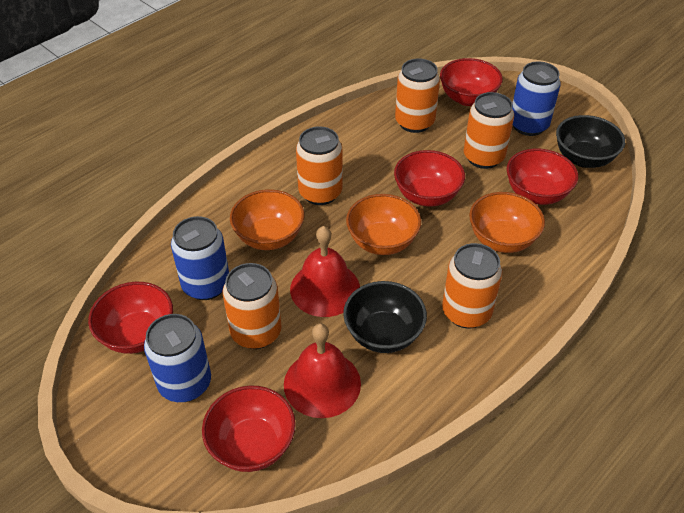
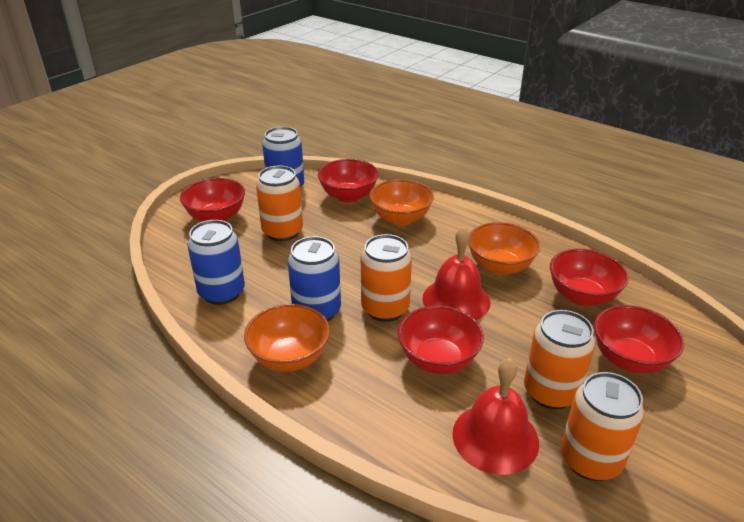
black bowl: 2 -> 0
orange can: 5 -> 4

